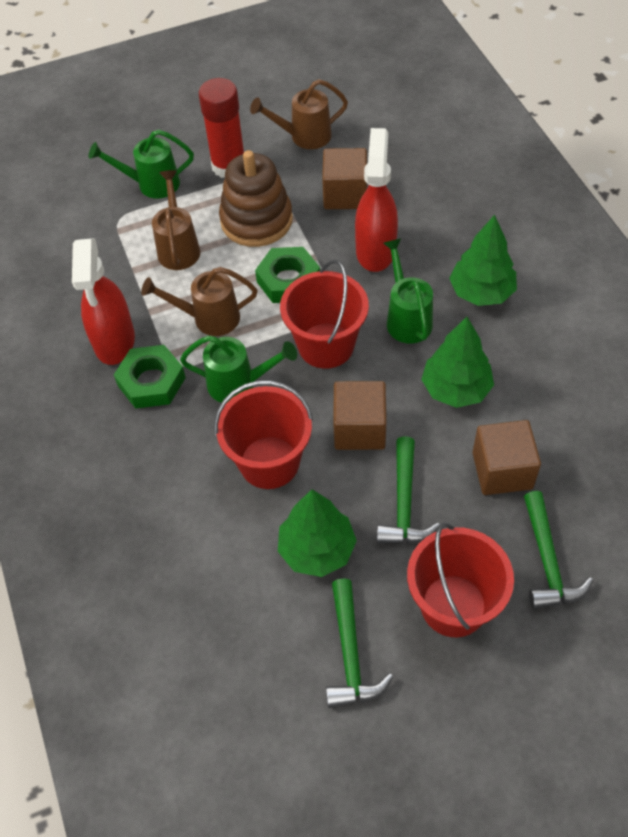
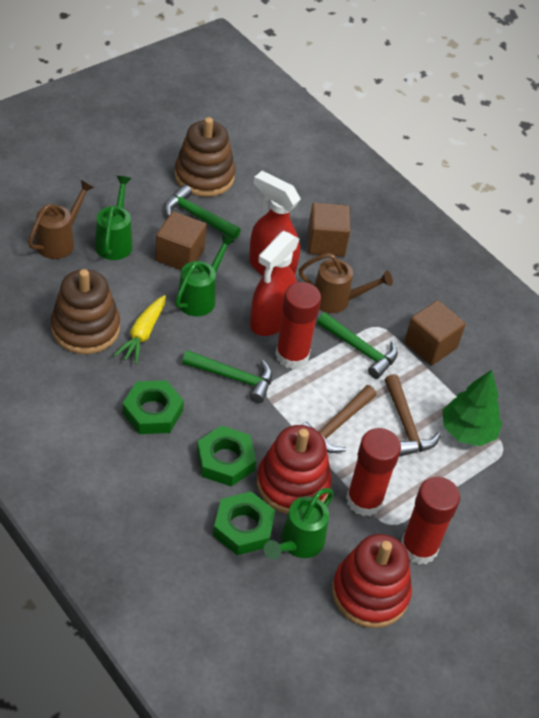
brown hammer: 0 -> 2
brown stacking toy: 1 -> 2
brown watering can: 3 -> 2
green nut: 2 -> 3
green tree: 3 -> 1
red bucket: 3 -> 0
red glue stick: 1 -> 3
red stacking toy: 0 -> 2
yellow carrot: 0 -> 1

